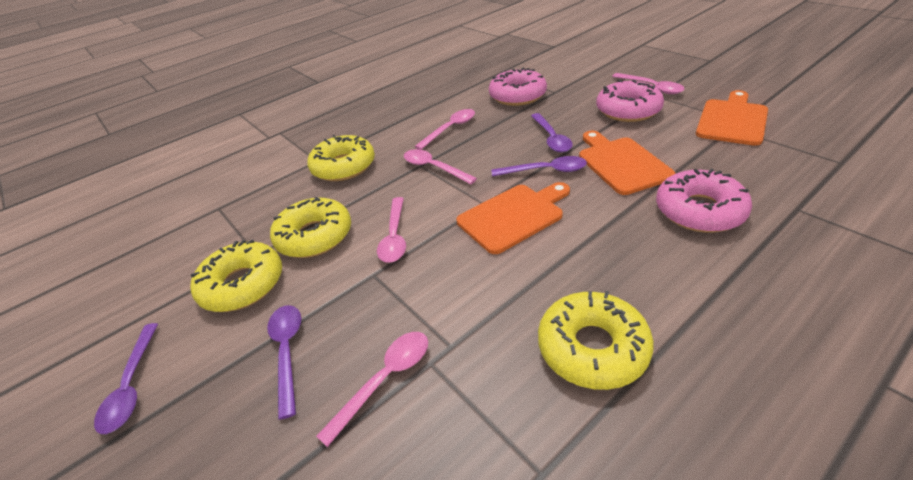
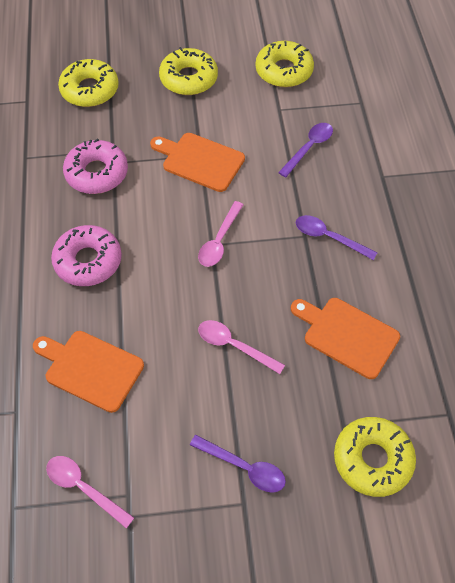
pink donut: 3 -> 2
pink spoon: 5 -> 3
purple spoon: 4 -> 3

